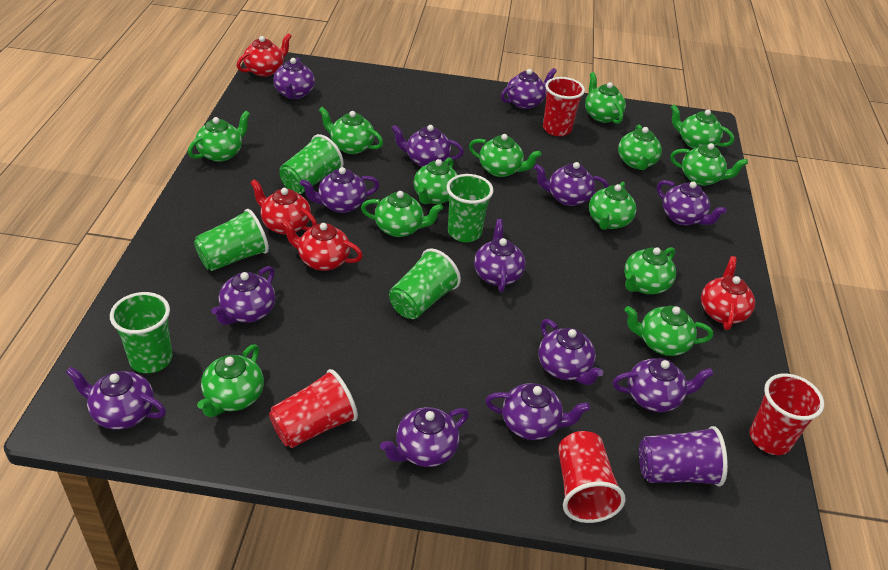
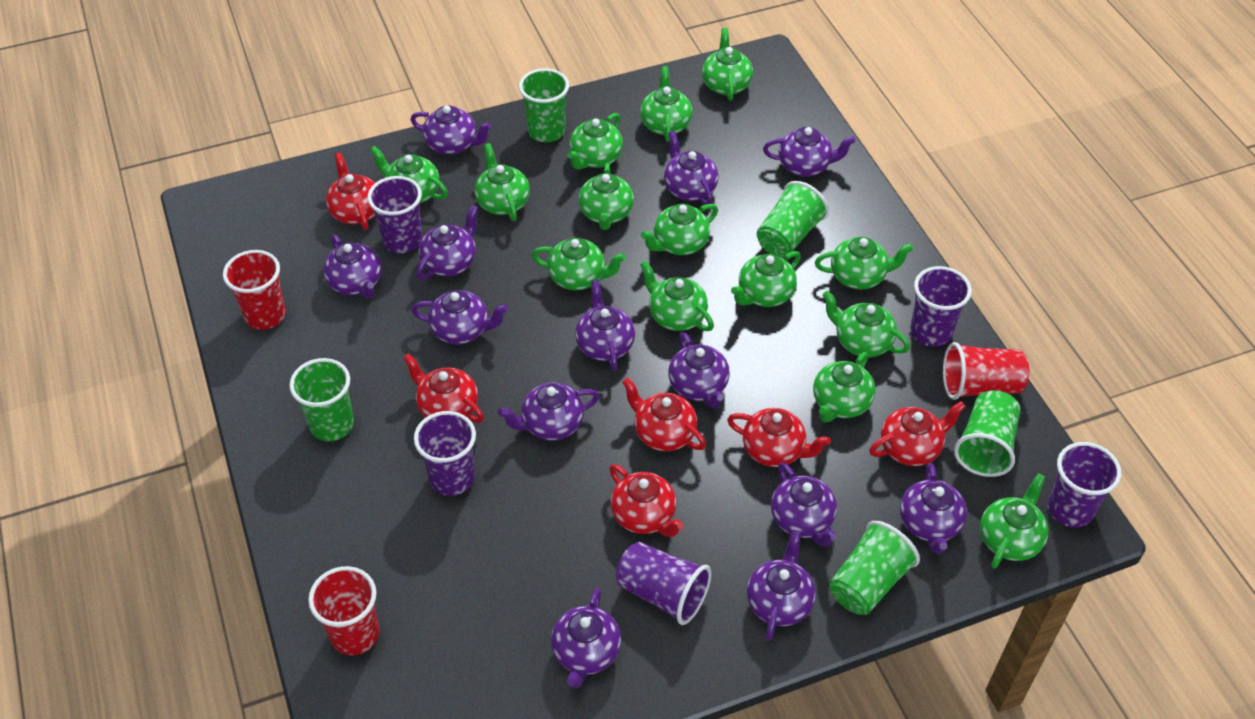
green teapot: 13 -> 14
purple cup: 1 -> 5
red cup: 4 -> 3
red teapot: 4 -> 6

